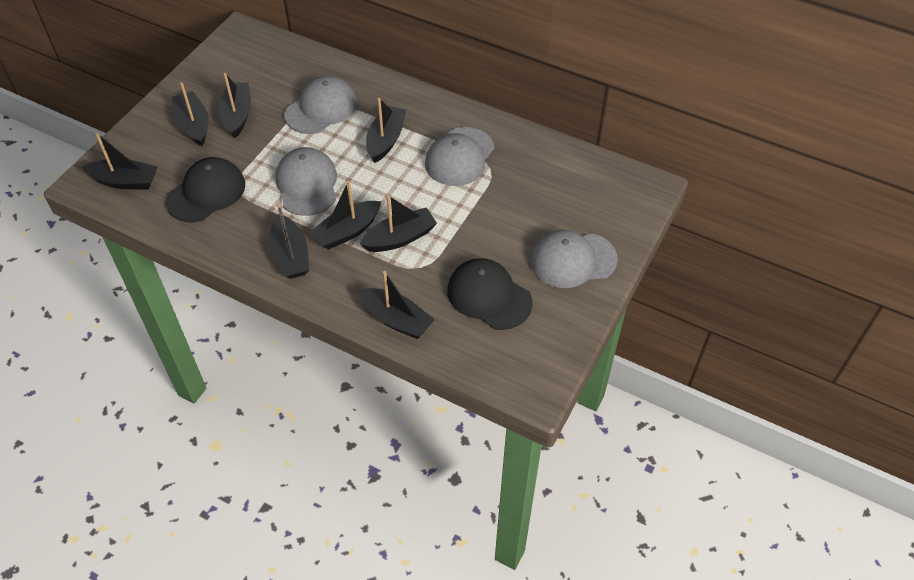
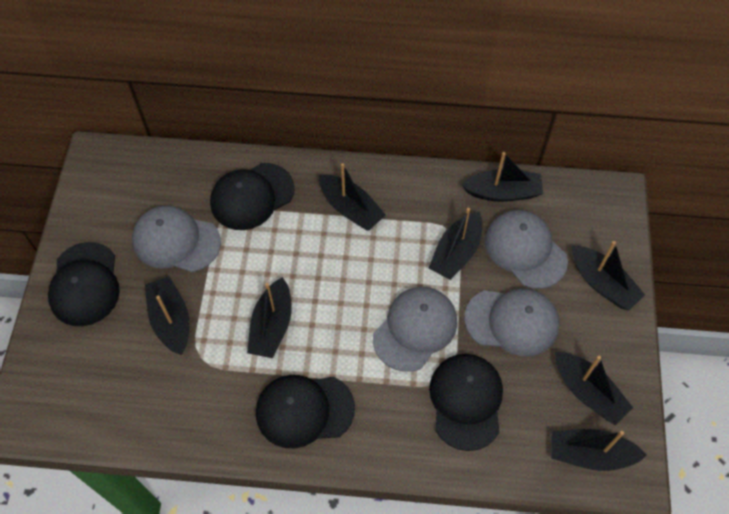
black cap: 2 -> 4

